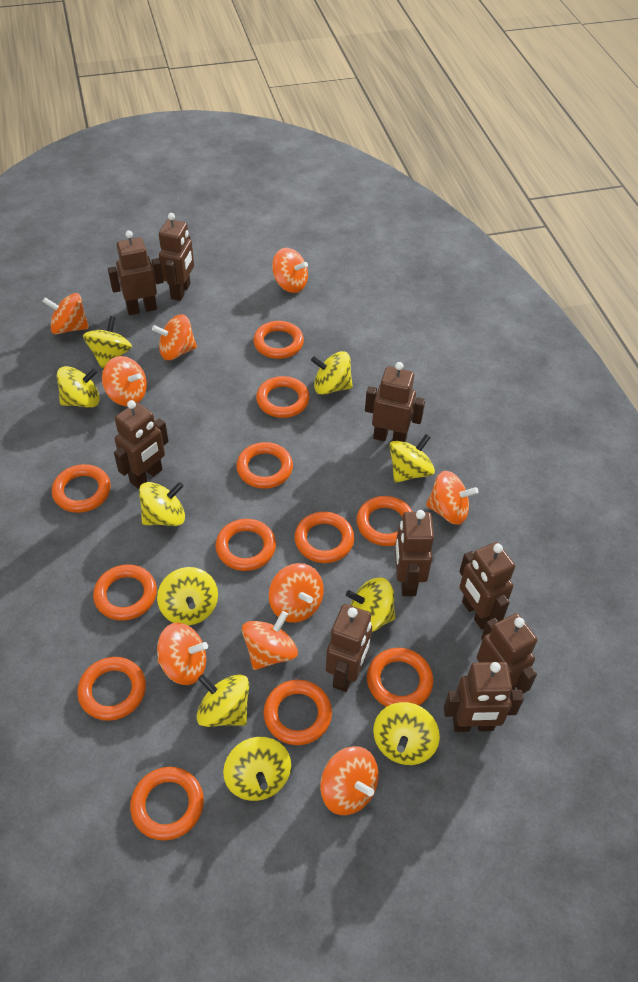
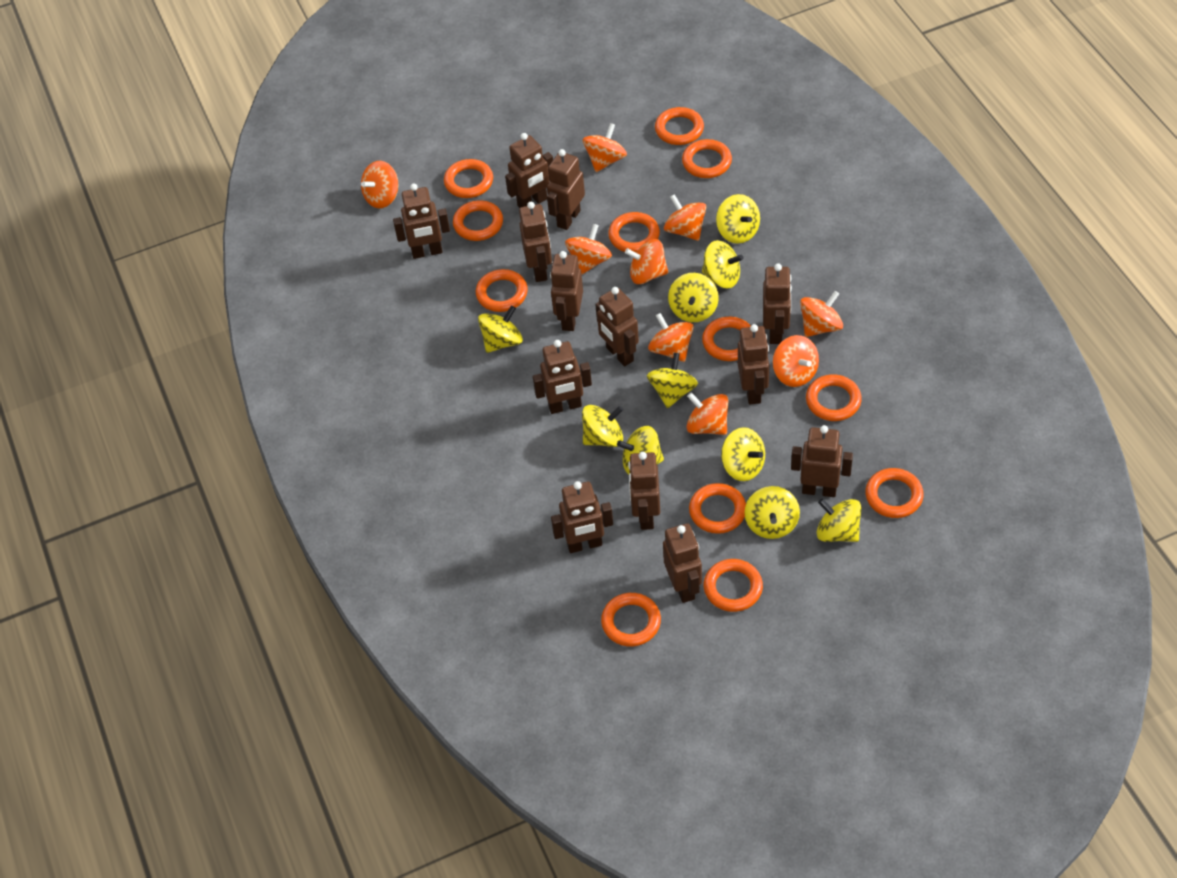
brown robot: 9 -> 13

